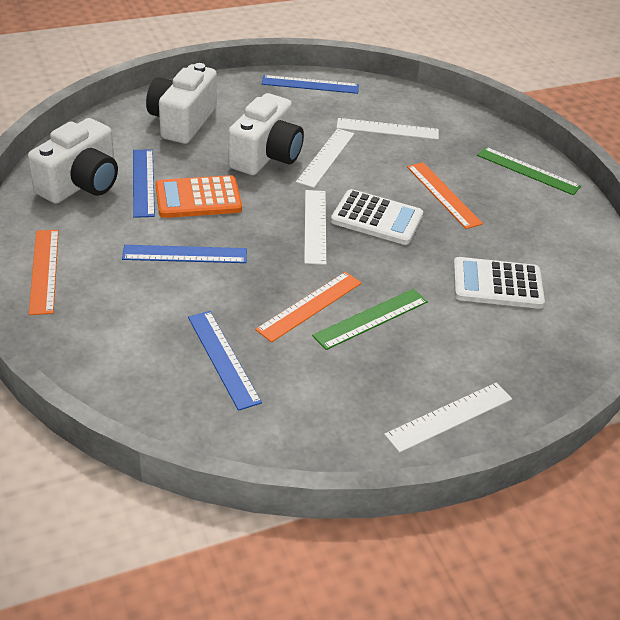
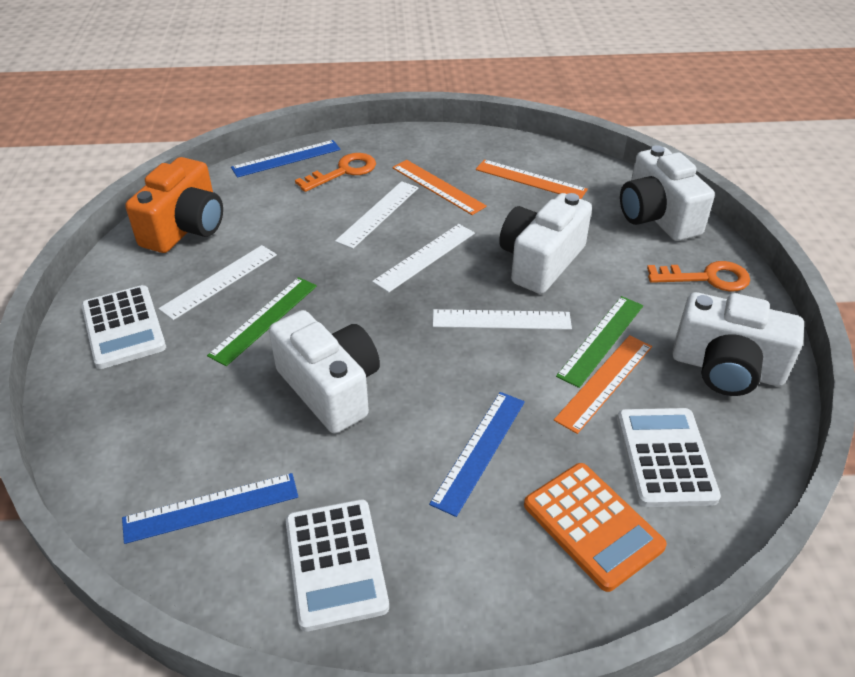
blue ruler: 4 -> 3
orange camera: 0 -> 1
orange key: 0 -> 2
white calculator: 2 -> 3
white camera: 3 -> 4

